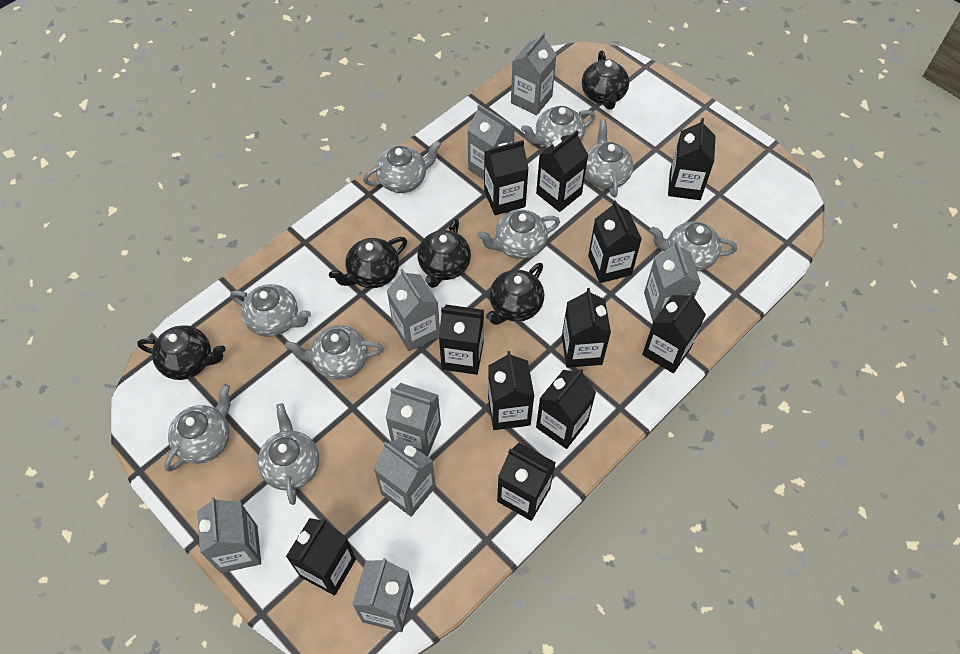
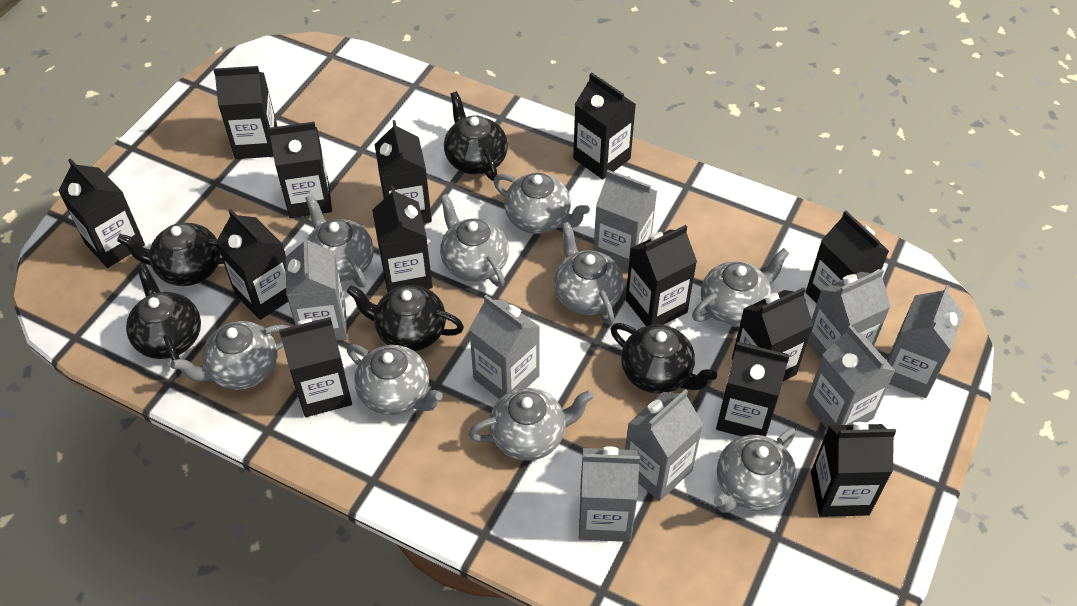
black carton: 11 -> 13

